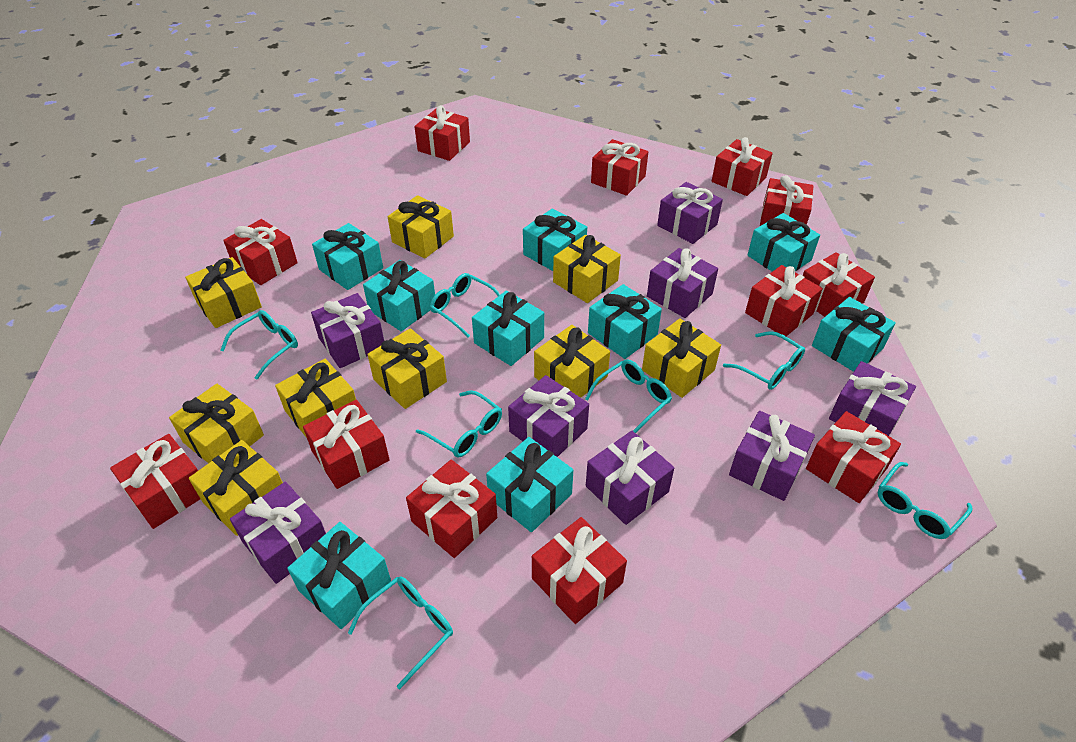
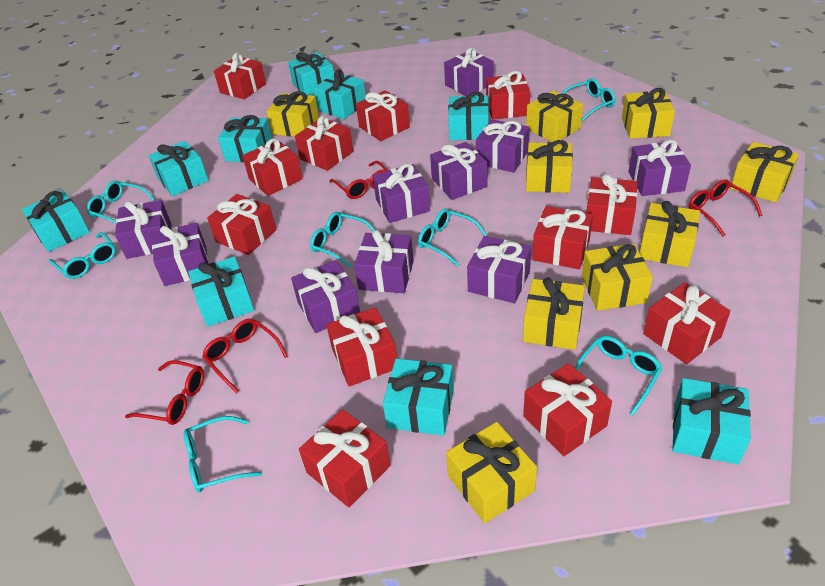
purple gift: 8 -> 10
red glasses: 0 -> 4

